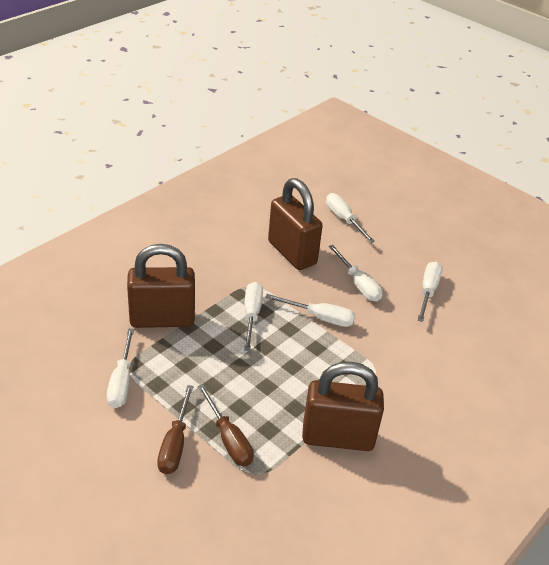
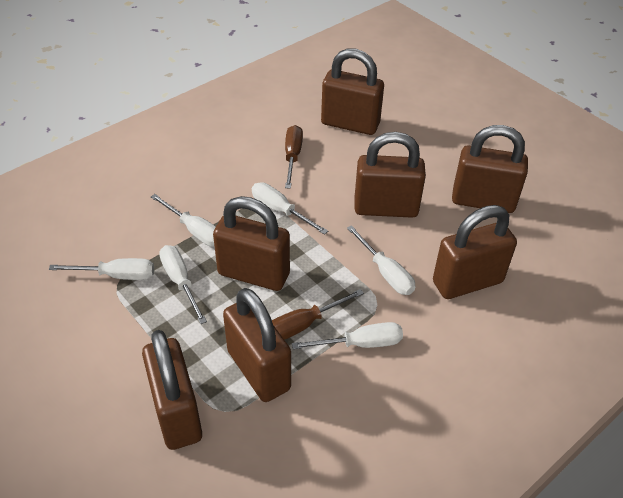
brown padlock: 3 -> 7

